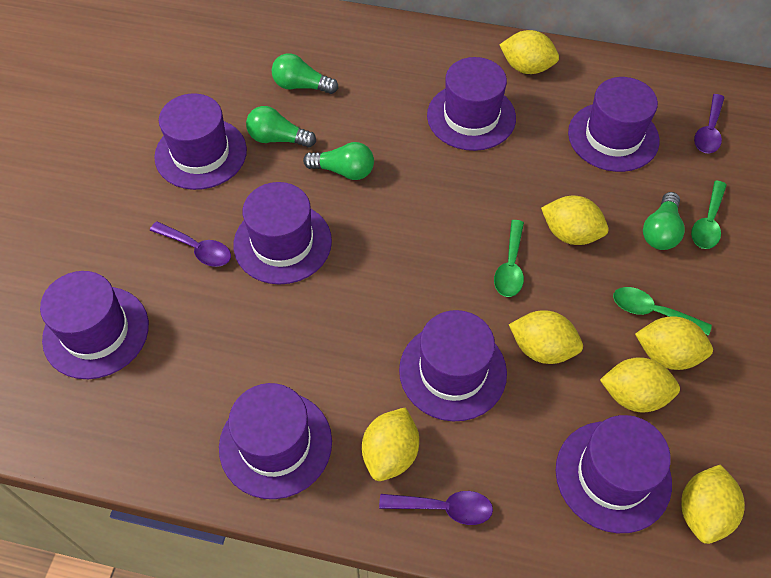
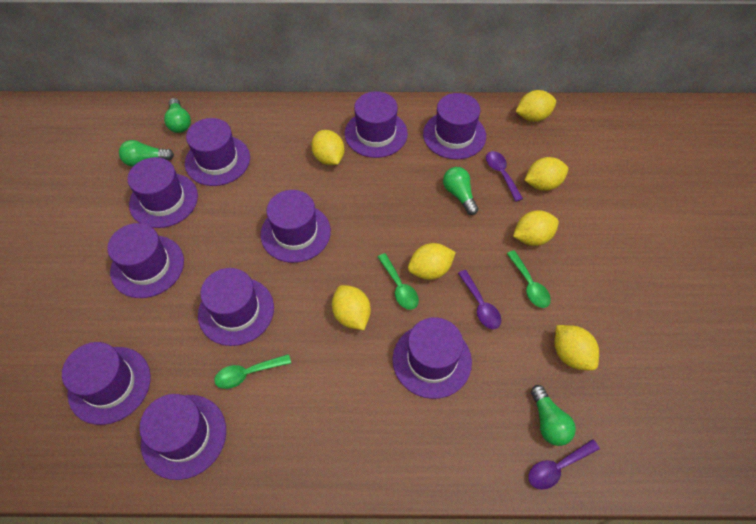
purple hat: 8 -> 10

